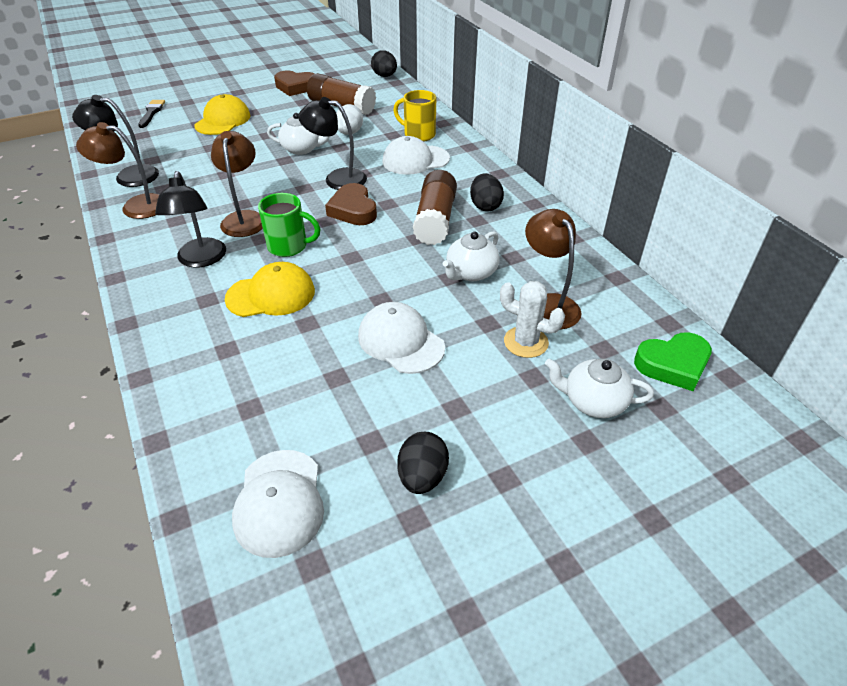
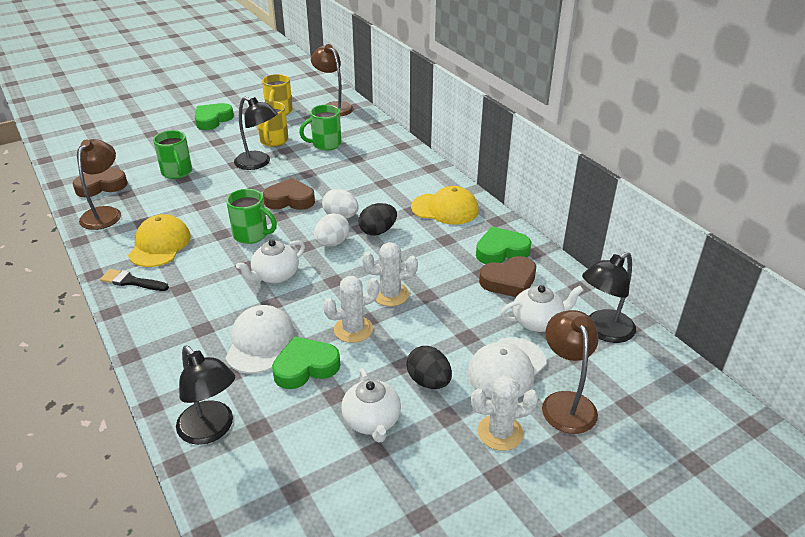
black egg: 3 -> 2
brown glue stick: 2 -> 0
brown heart: 2 -> 3
green heart: 1 -> 3
green mug: 1 -> 3
white cactus: 1 -> 3
white cap: 3 -> 2
white egg: 1 -> 2
yellow mug: 1 -> 2

